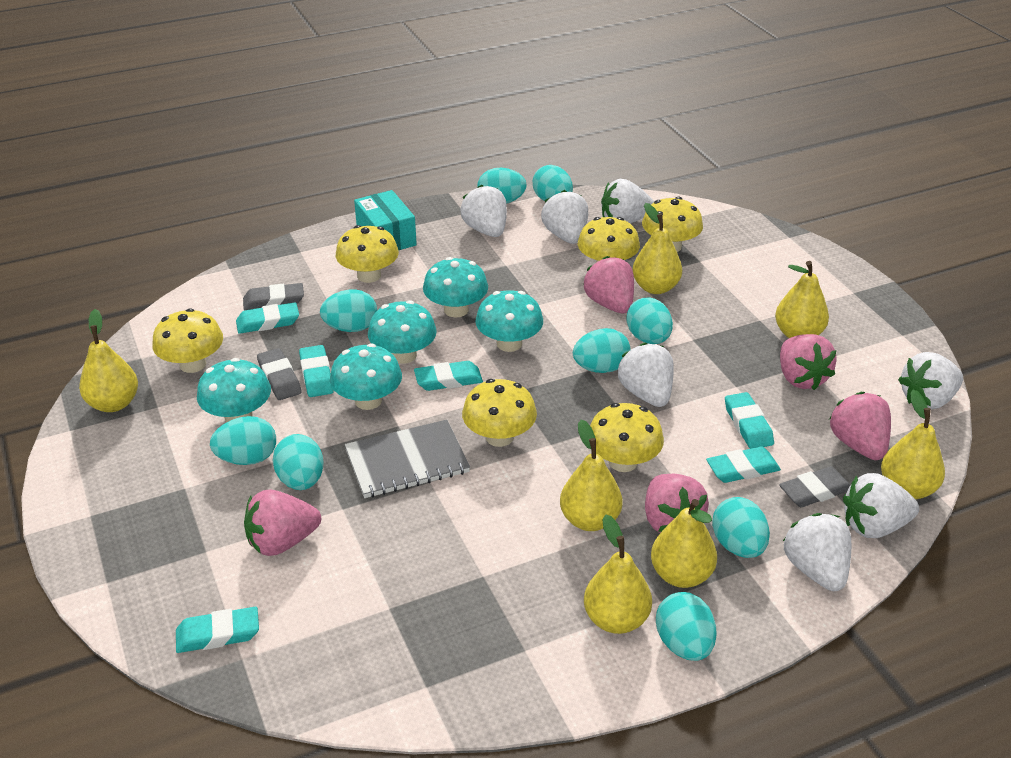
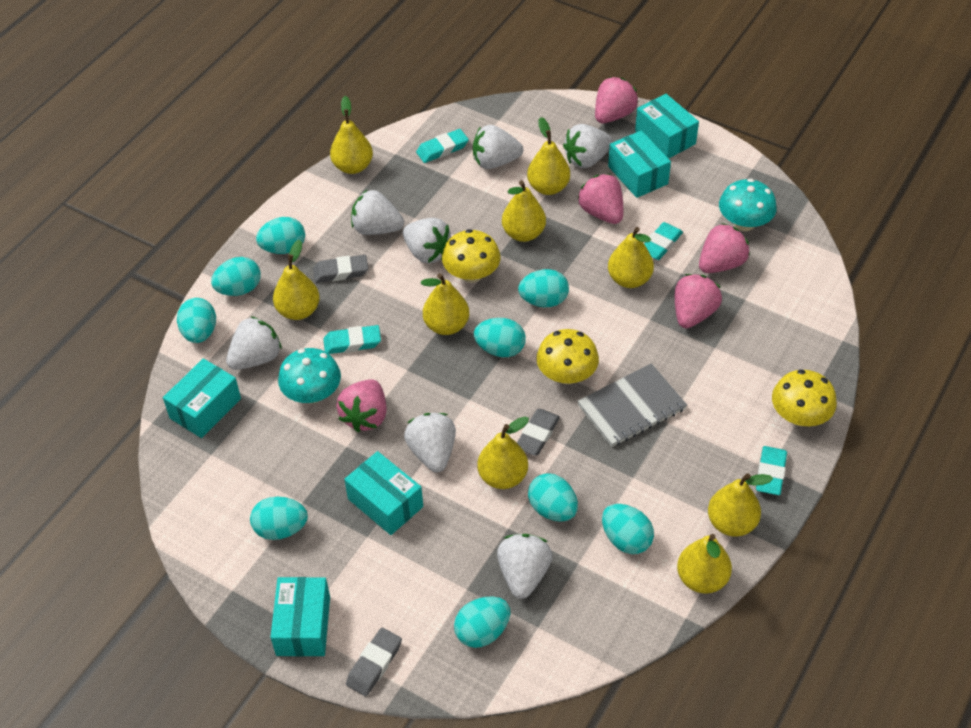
turquoise box: 1 -> 5
turquoise eraser: 6 -> 4
turquoise mushroom: 5 -> 2
yellow mushroom: 6 -> 3
yellow pear: 7 -> 9

